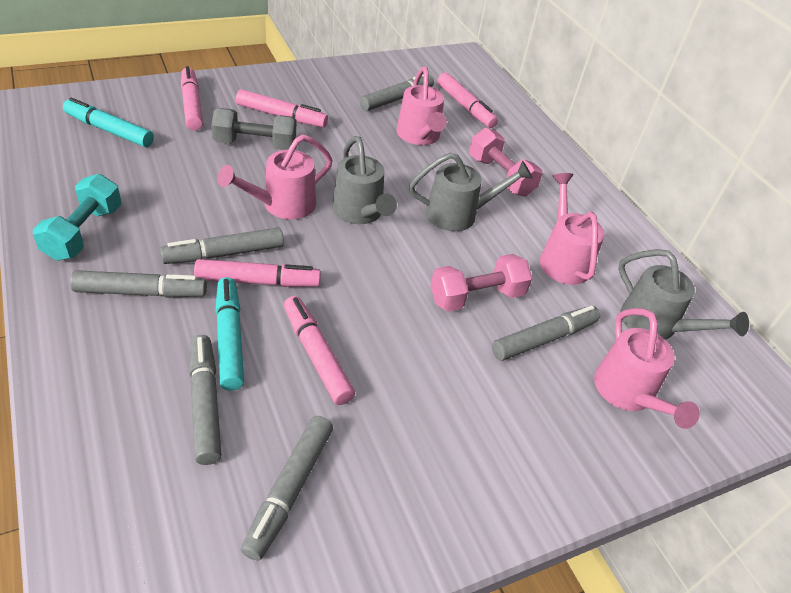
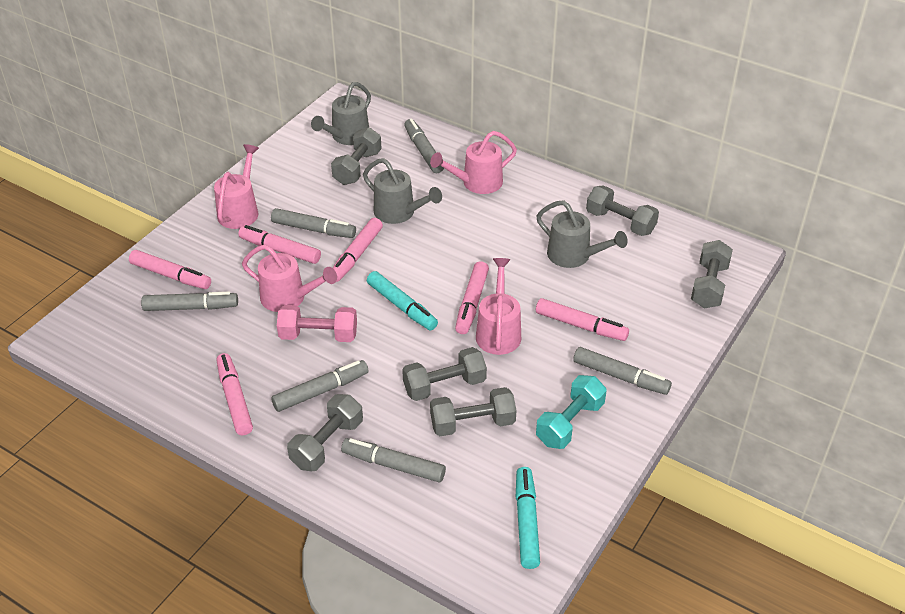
grey dumbbell: 1 -> 6
pink dumbbell: 2 -> 1
pink marker: 5 -> 6

